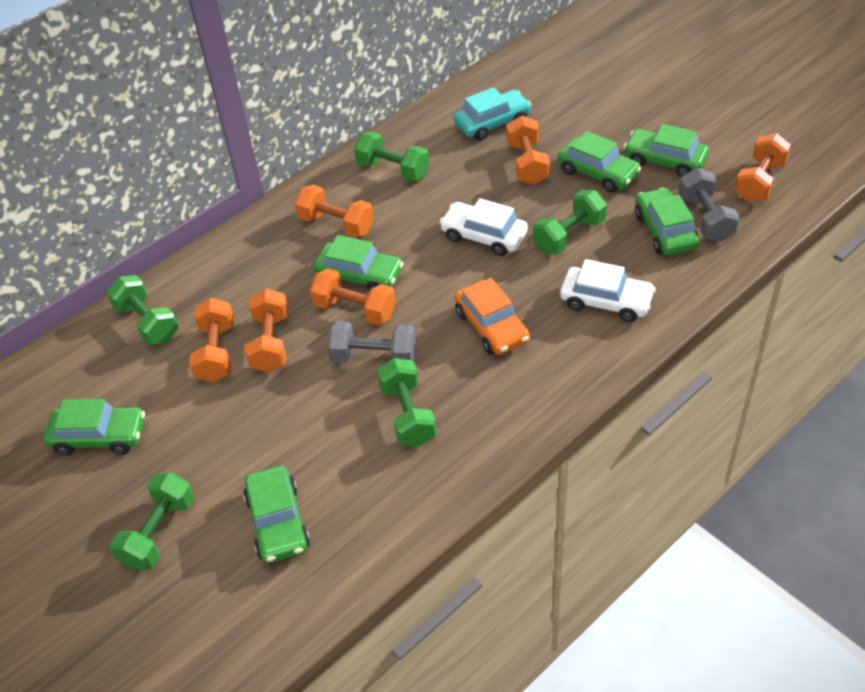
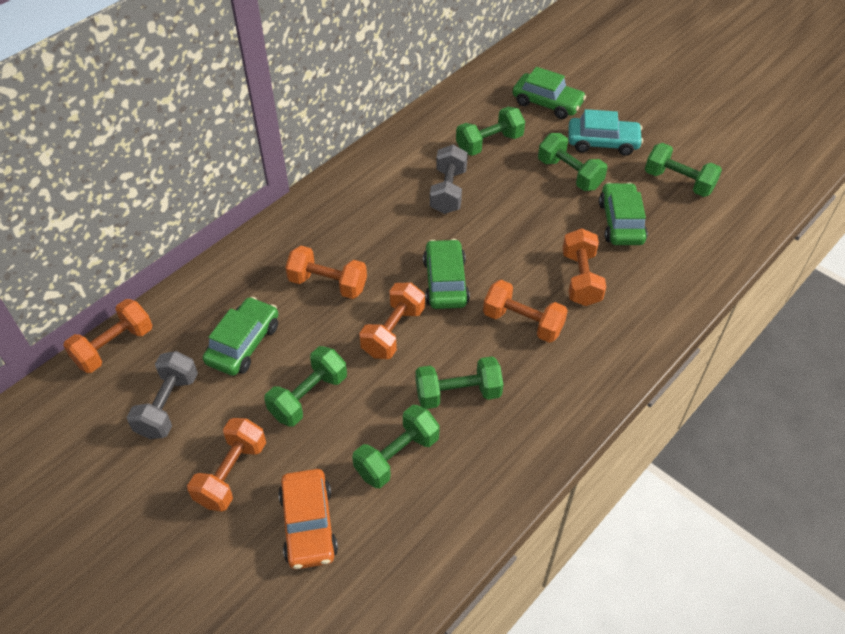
green car: 6 -> 4
green dumbbell: 5 -> 6
white car: 2 -> 0

